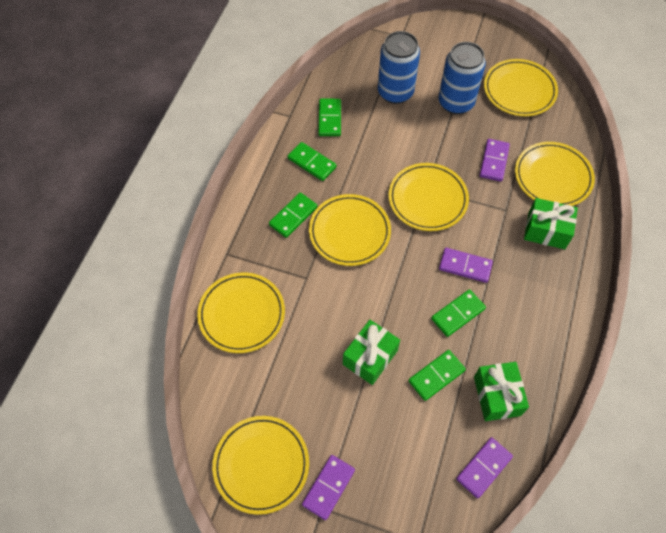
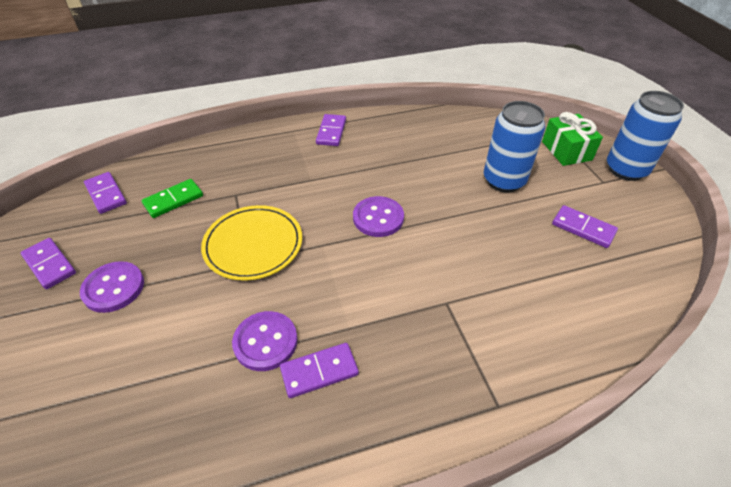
green domino: 5 -> 1
green gift: 3 -> 1
purple button: 0 -> 3
purple domino: 4 -> 5
yellow plate: 6 -> 1

